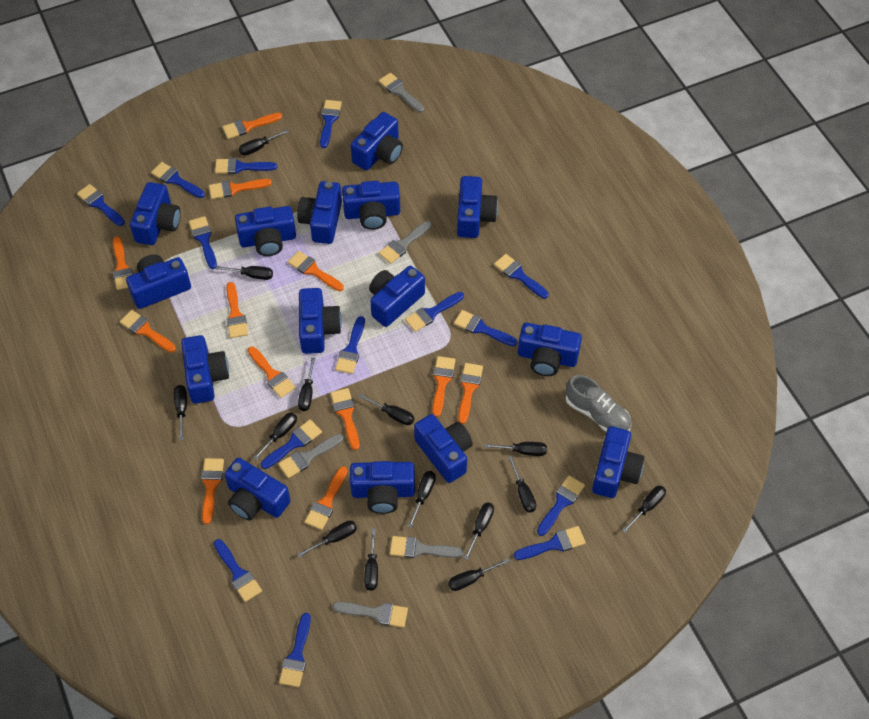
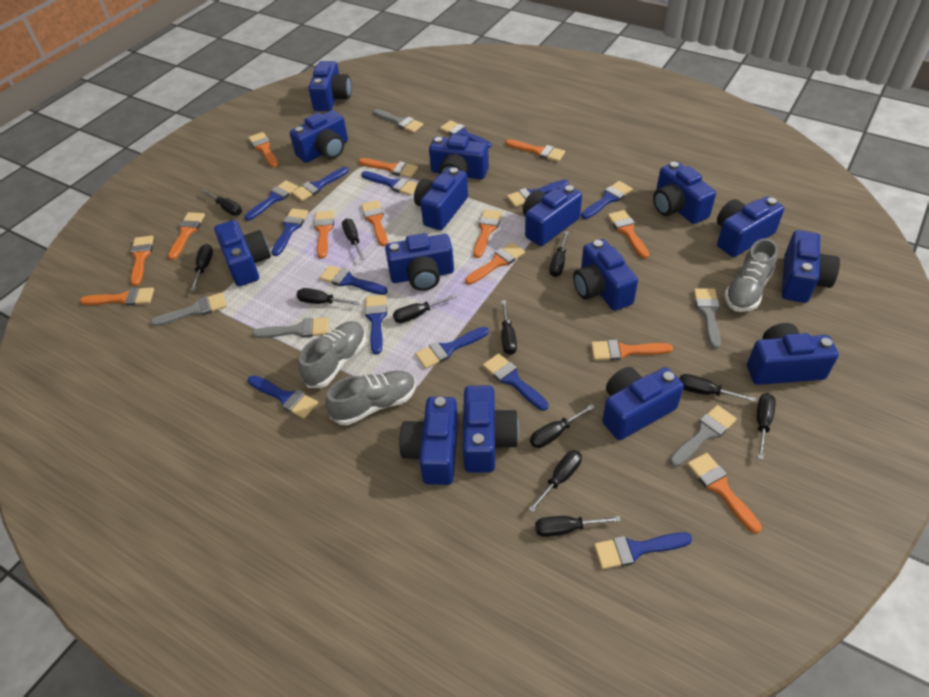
black screwdriver: 14 -> 12
blue brush: 14 -> 13
grey shoe: 1 -> 3
orange brush: 12 -> 13

